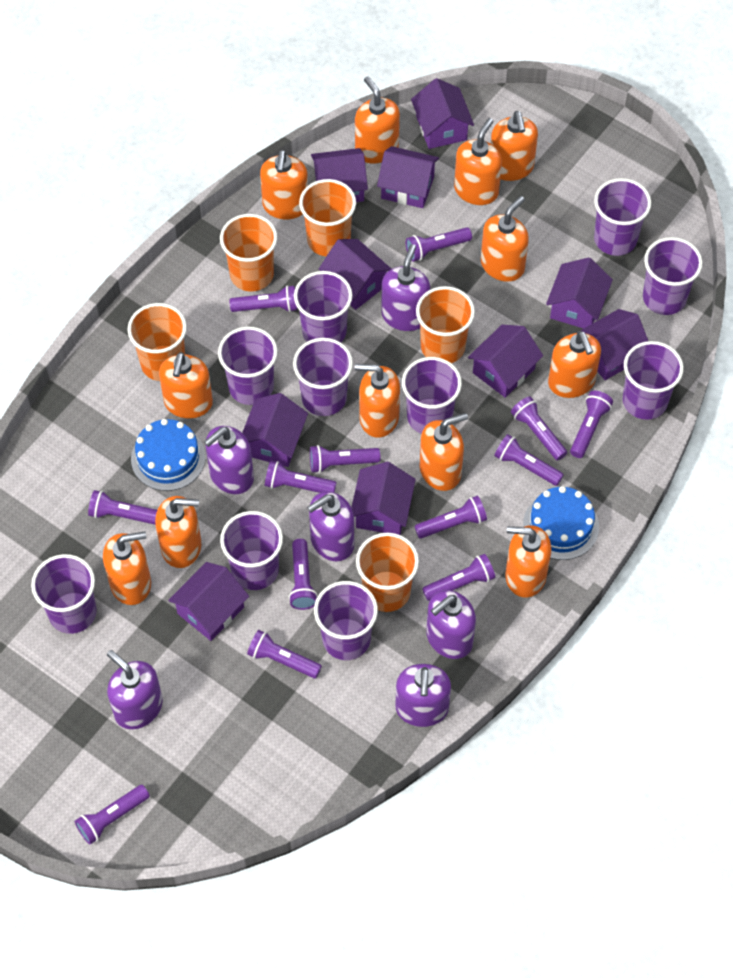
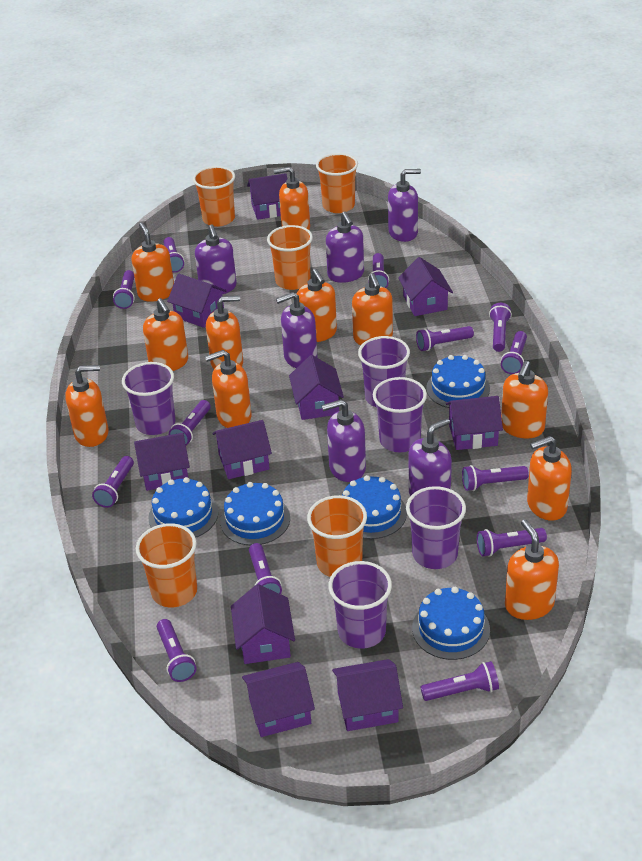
blue cake: 2 -> 5
orange soap dispenser: 12 -> 11
purple cup: 10 -> 5

